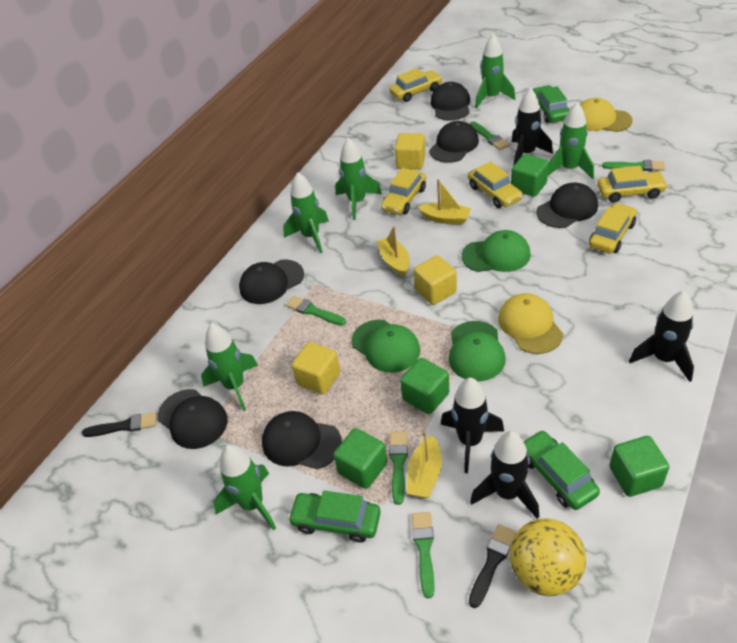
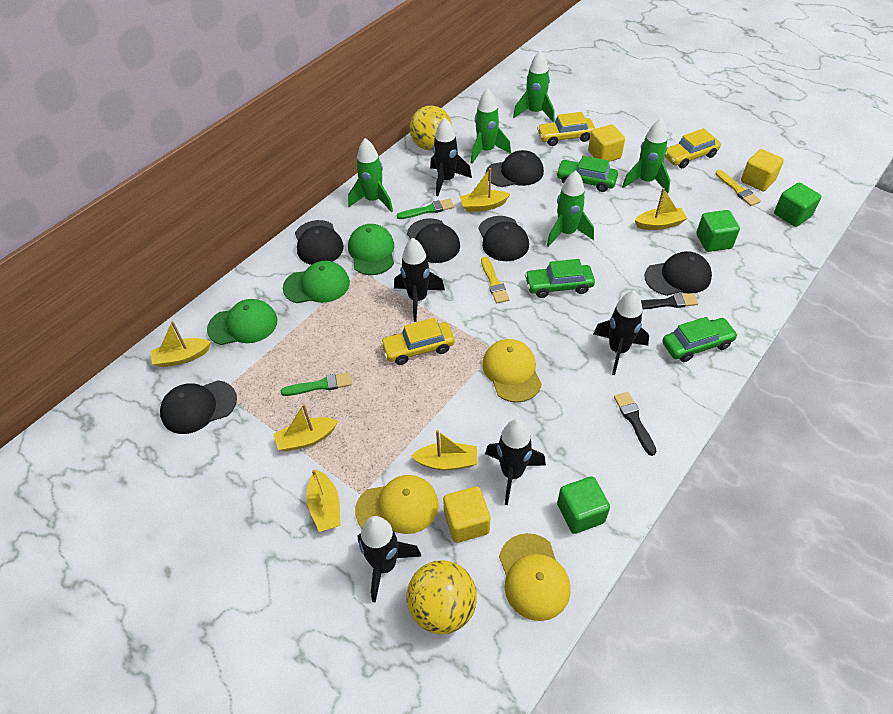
black rocket: 4 -> 5
green brush: 5 -> 2
green cube: 4 -> 3
green rocket: 6 -> 5
yellow ball: 1 -> 2
yellow boat: 3 -> 6
yellow brush: 0 -> 2
yellow cap: 2 -> 3
yellow car: 5 -> 3

